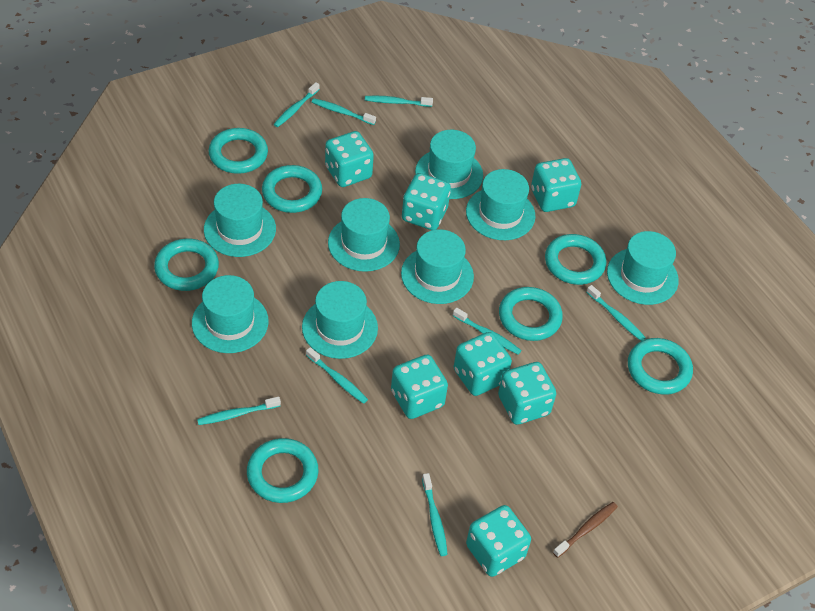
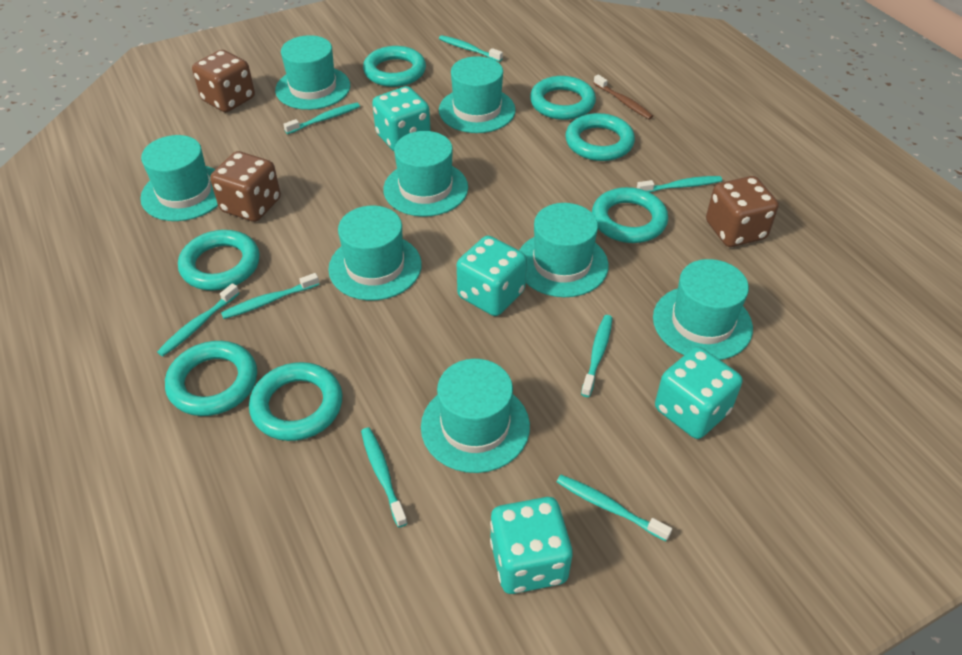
brown dice: 0 -> 3
turquoise dice: 7 -> 4

